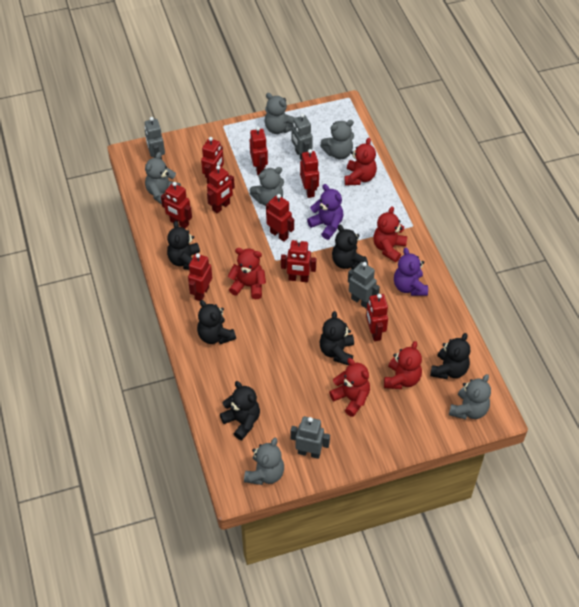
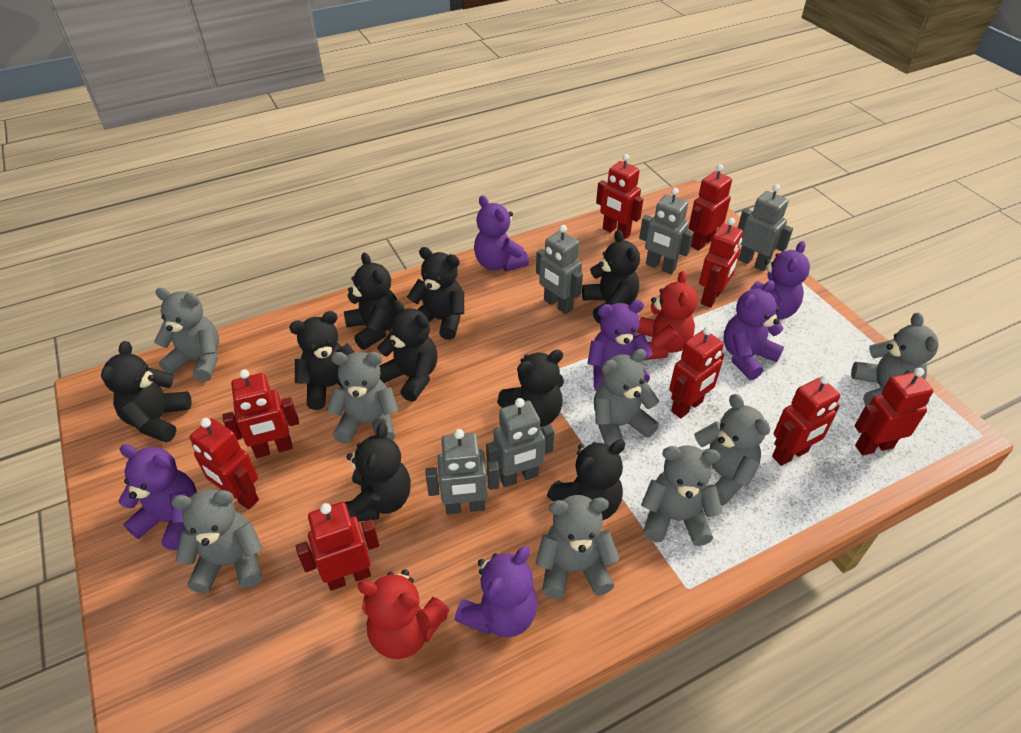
black teddy bear: 6 -> 9
grey robot: 4 -> 5
grey teddy bear: 6 -> 8
purple teddy bear: 2 -> 6
red teddy bear: 5 -> 2

